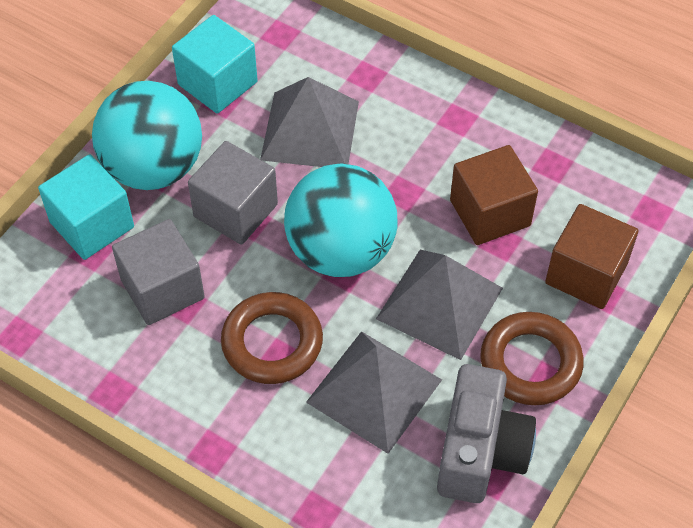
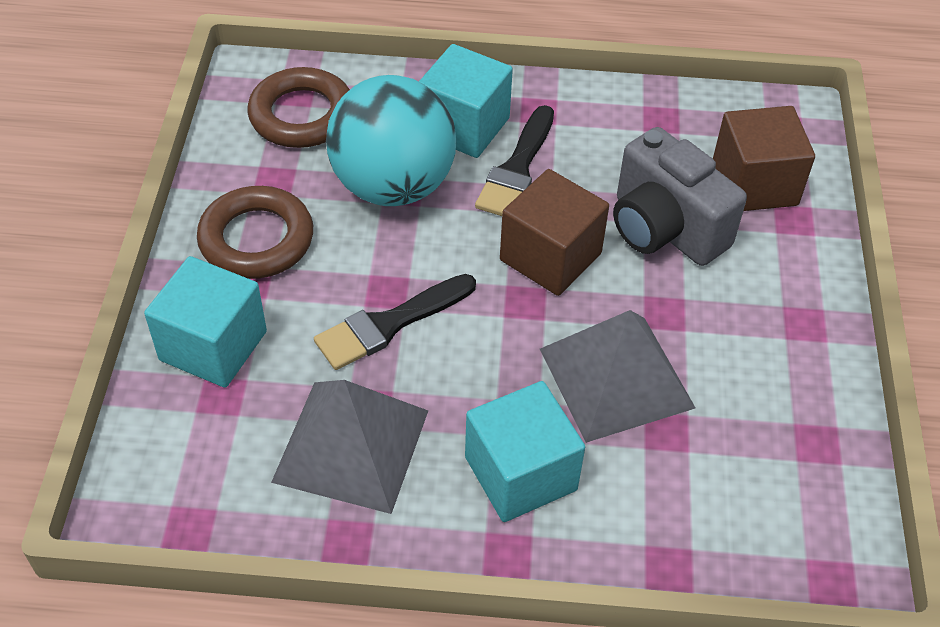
black brush: 0 -> 2
grey cube: 2 -> 0
grey pyramid: 3 -> 2
turquoise ball: 2 -> 1
turquoise cube: 2 -> 3

